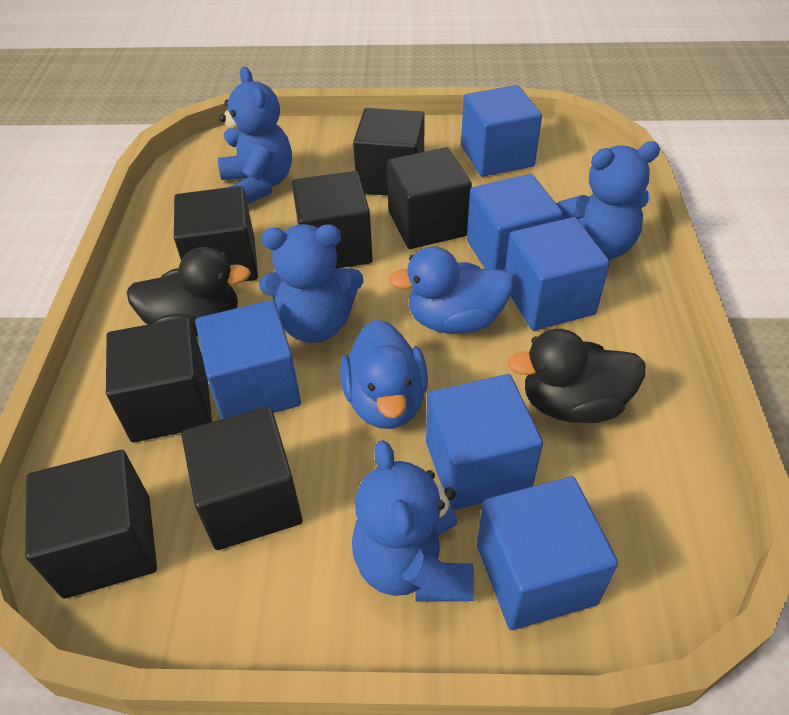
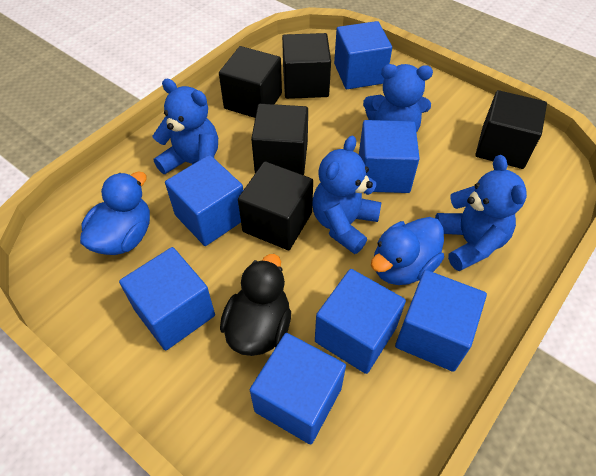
black cube: 7 -> 5
black duck: 2 -> 1
blue cube: 6 -> 7

